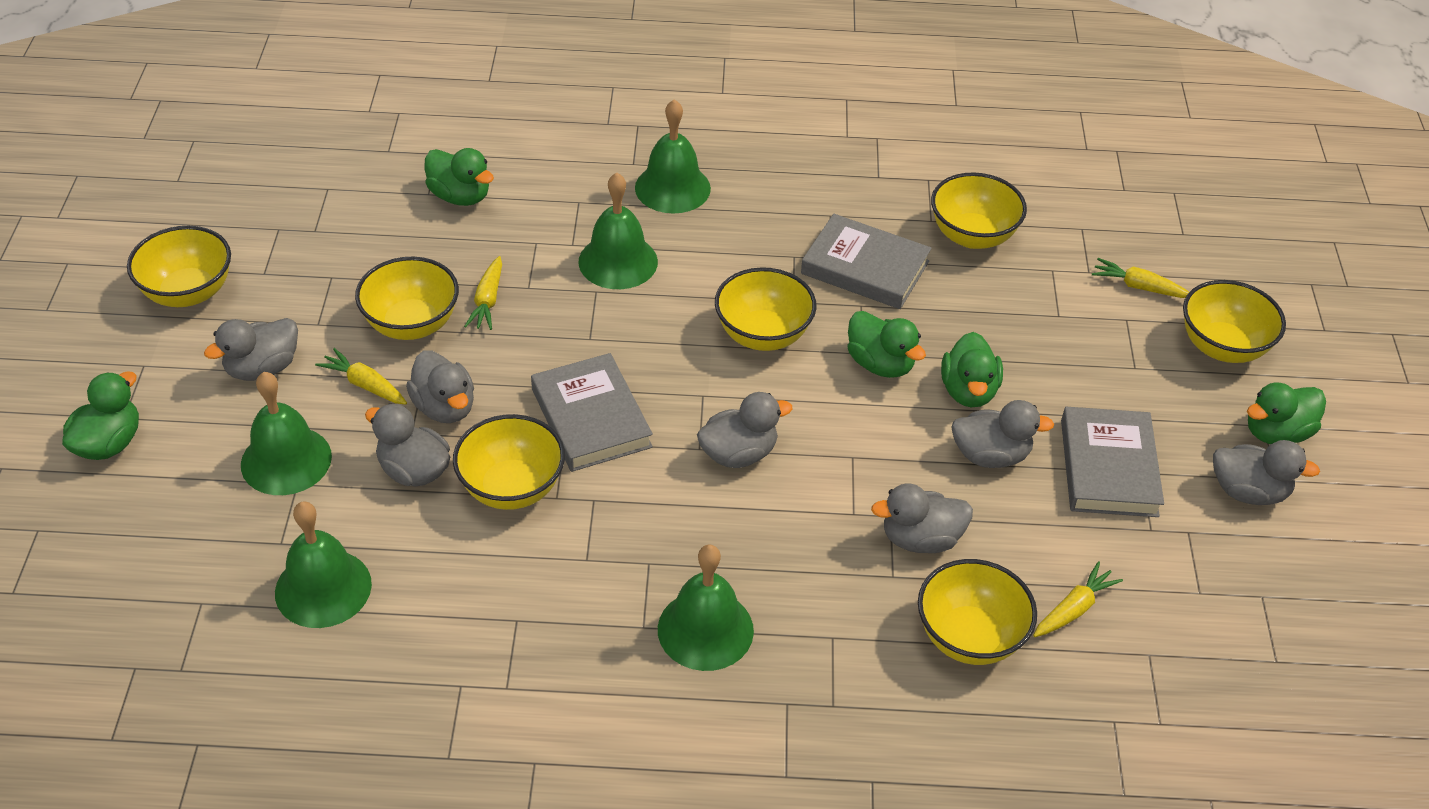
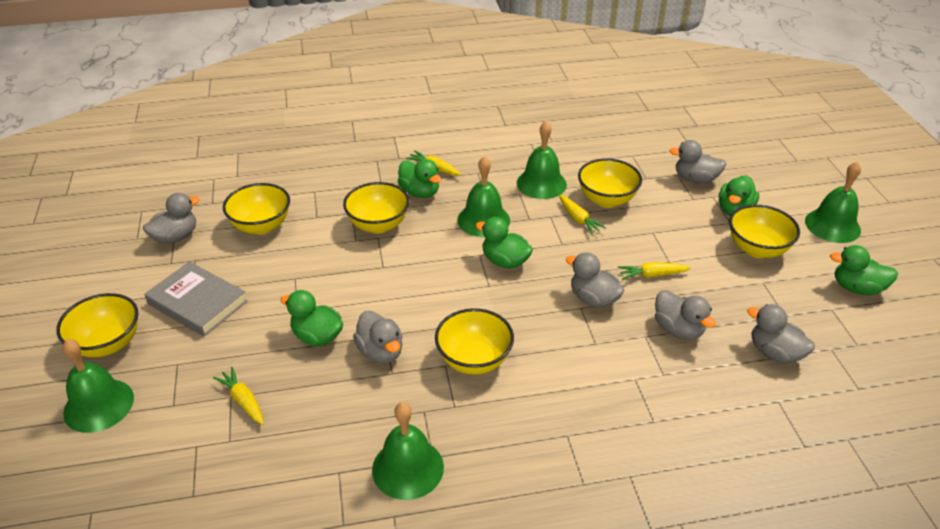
grey book: 3 -> 1
grey duck: 7 -> 6
yellow bowl: 7 -> 6

